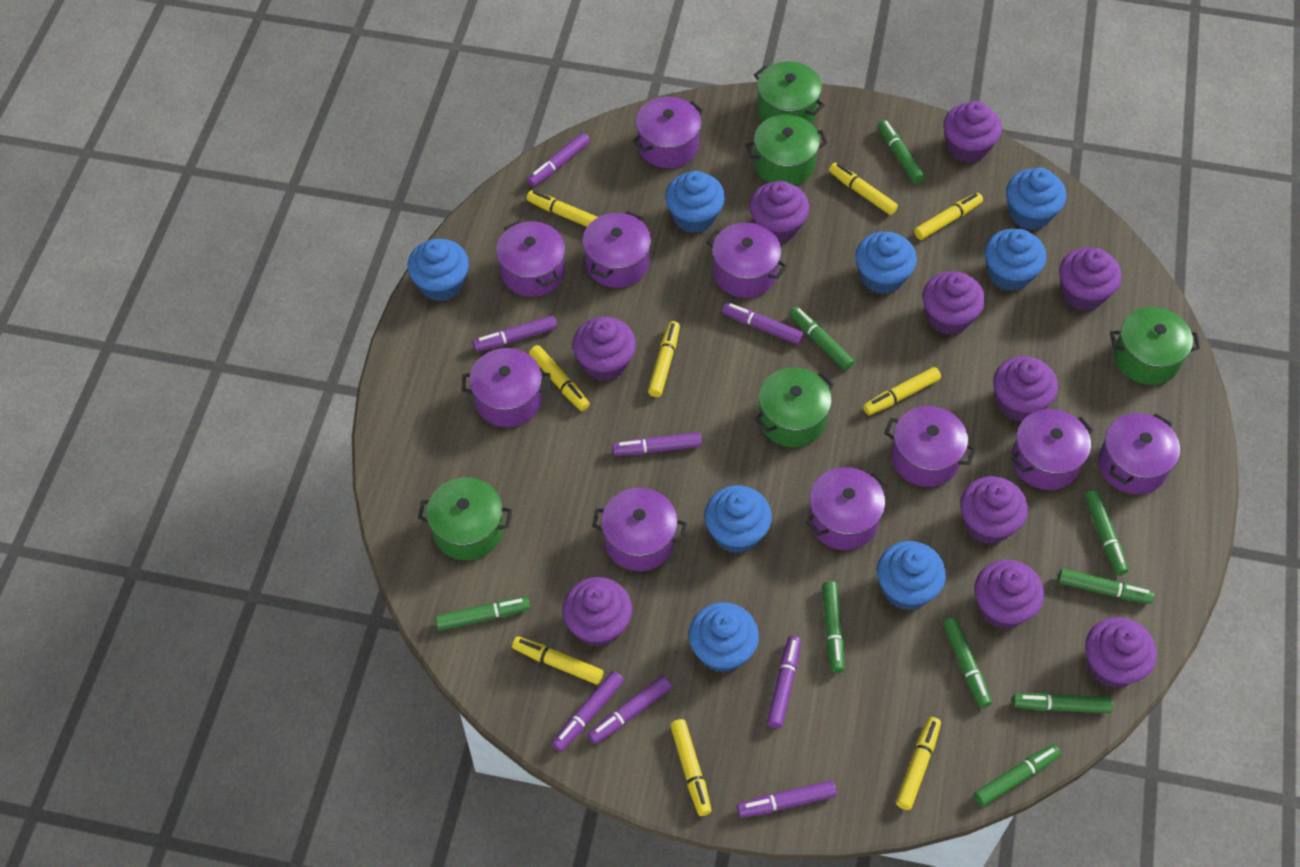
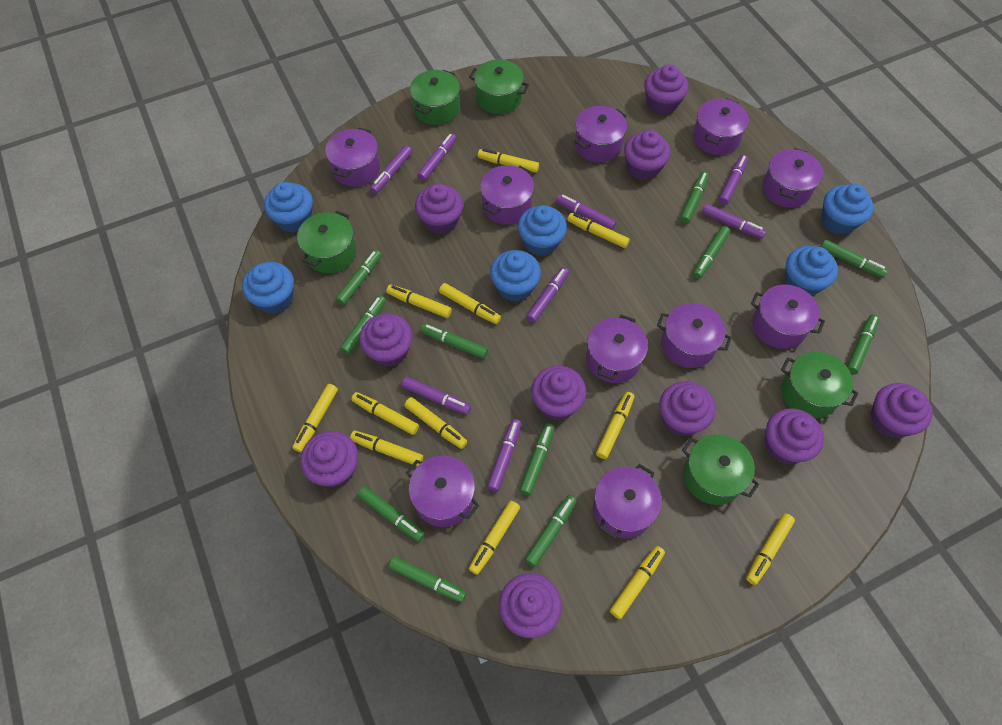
blue cupcake: 8 -> 6
green marker: 9 -> 11
yellow marker: 9 -> 12

